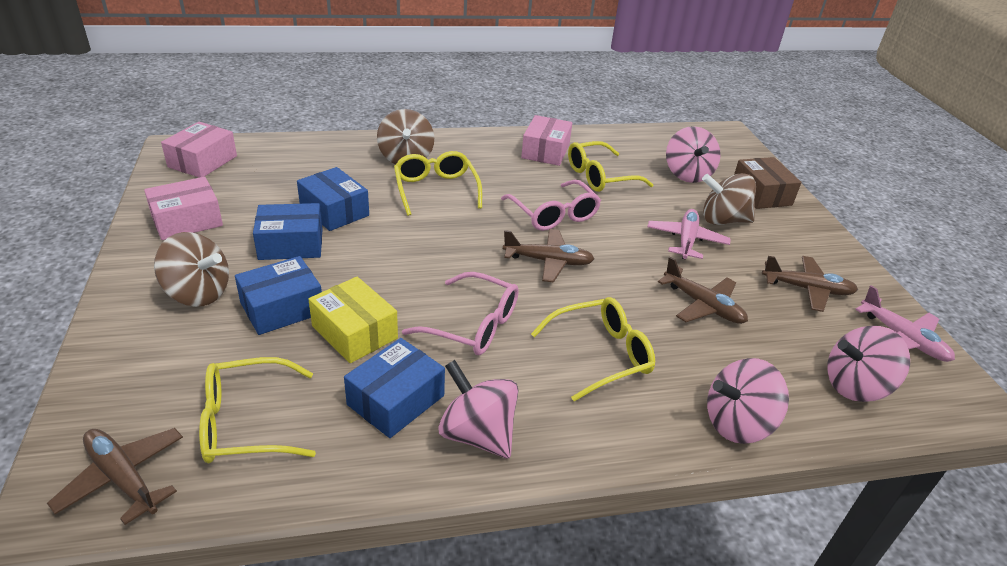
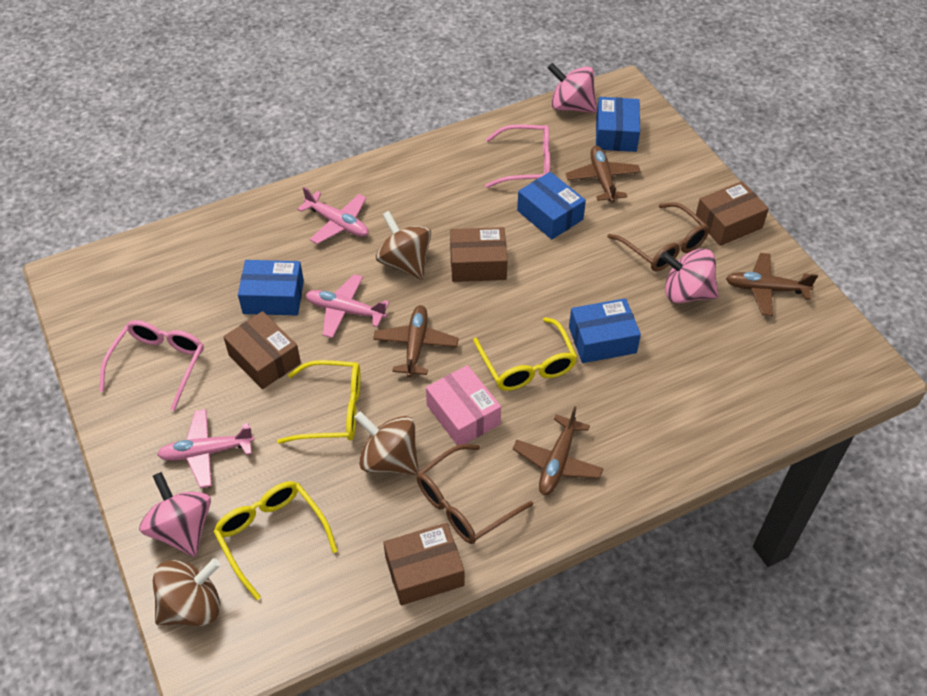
brown box: 1 -> 4
brown glasses: 0 -> 2
pink box: 3 -> 1
pink plane: 2 -> 3
pink spinning top: 4 -> 3
yellow box: 1 -> 0
yellow glasses: 4 -> 3

